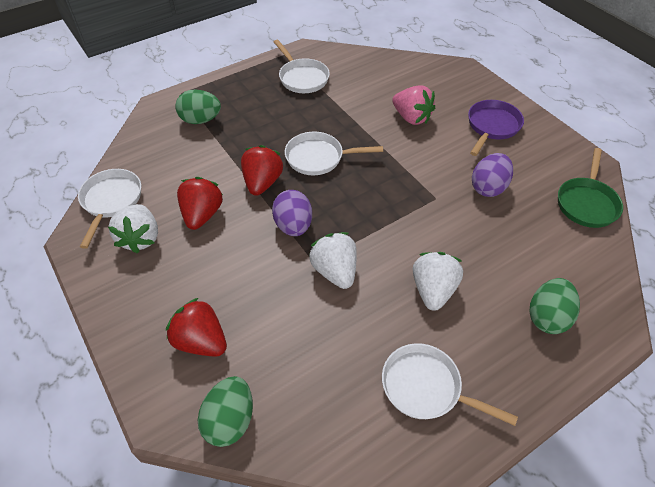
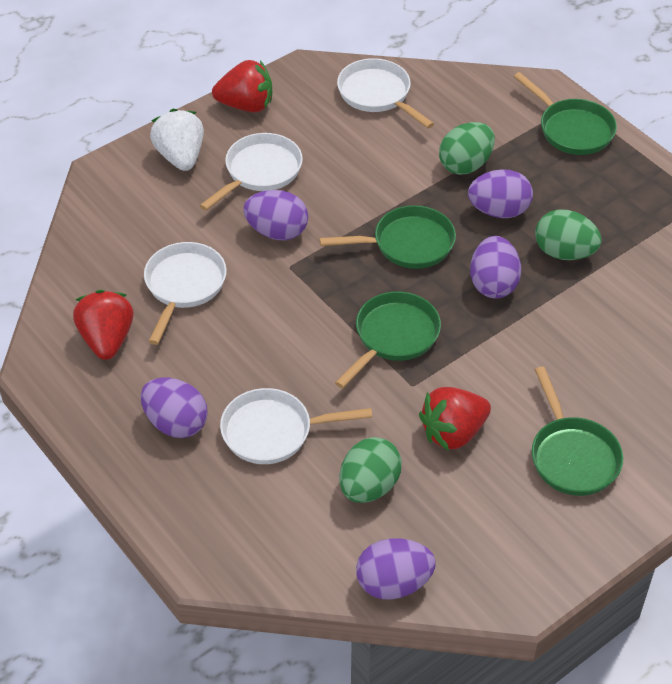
green pan: 1 -> 4
pink strawberry: 1 -> 0
purple egg: 2 -> 5
purple pan: 1 -> 0
white strawberry: 3 -> 1

